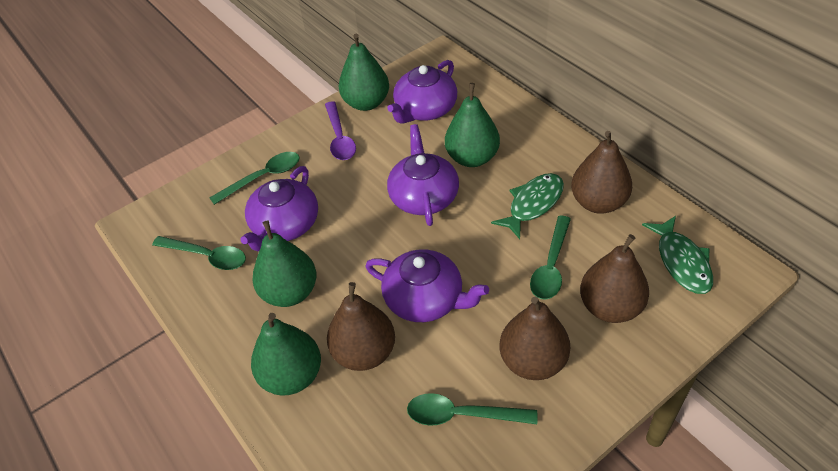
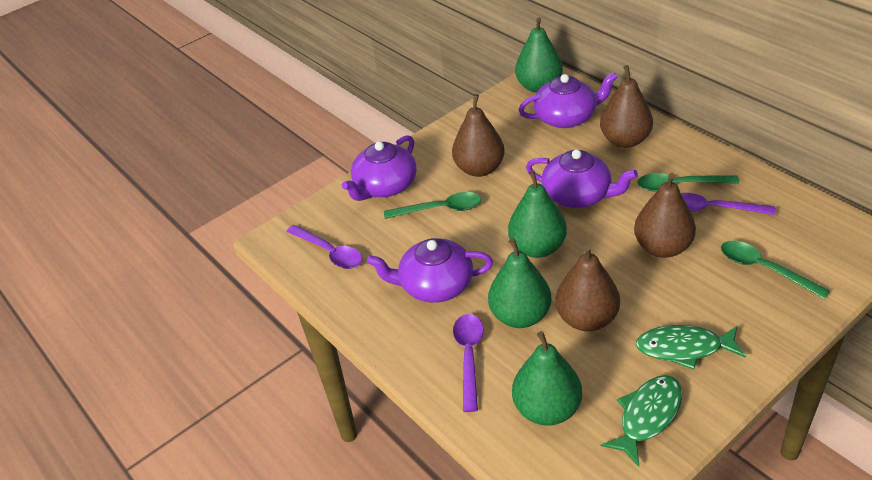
green spoon: 4 -> 3
purple spoon: 1 -> 3

